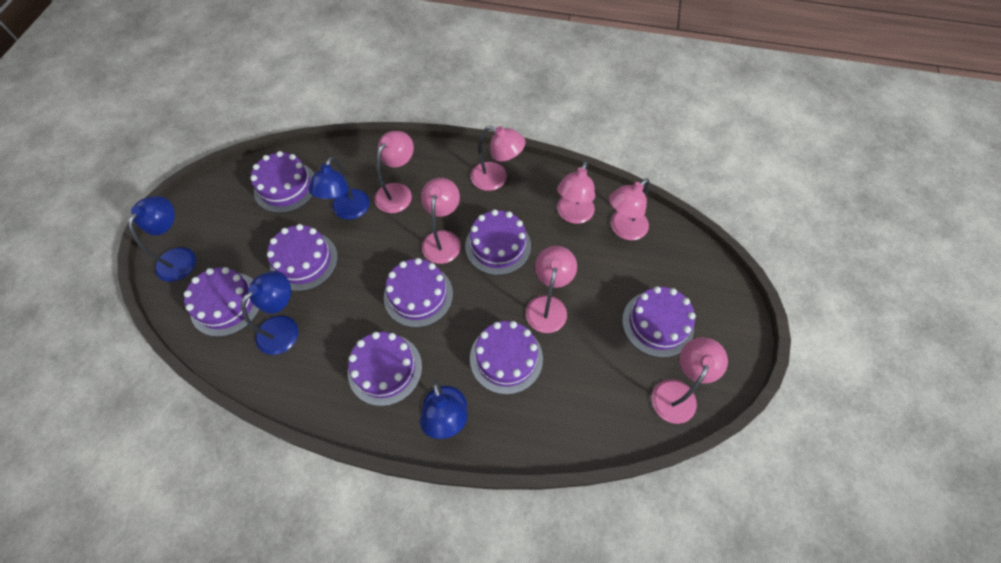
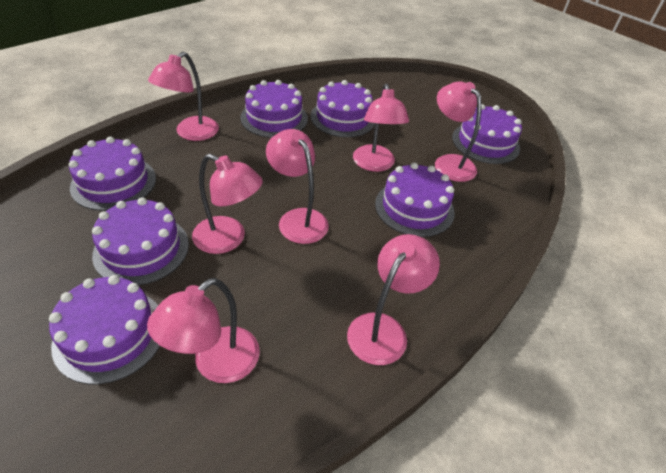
blue lamp: 4 -> 0
purple cake: 8 -> 7

